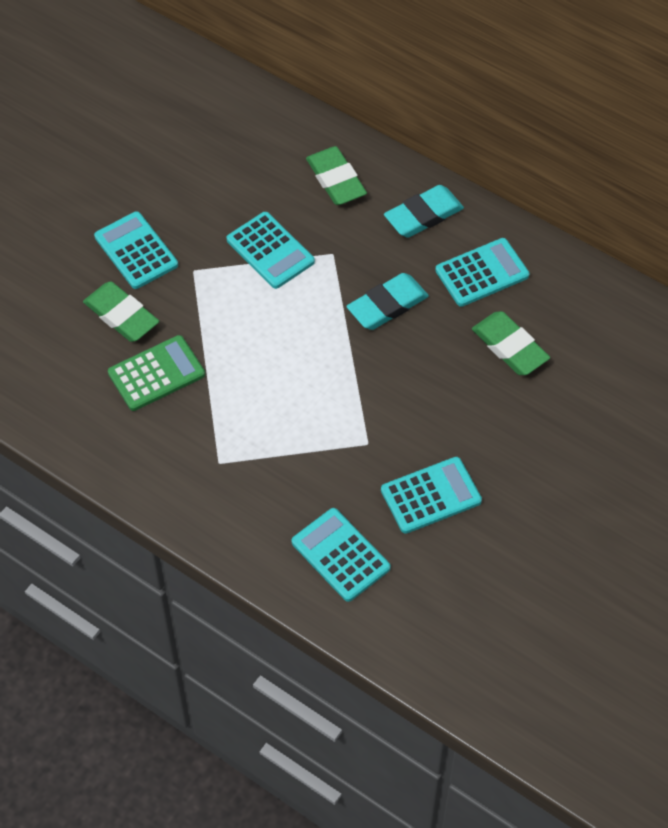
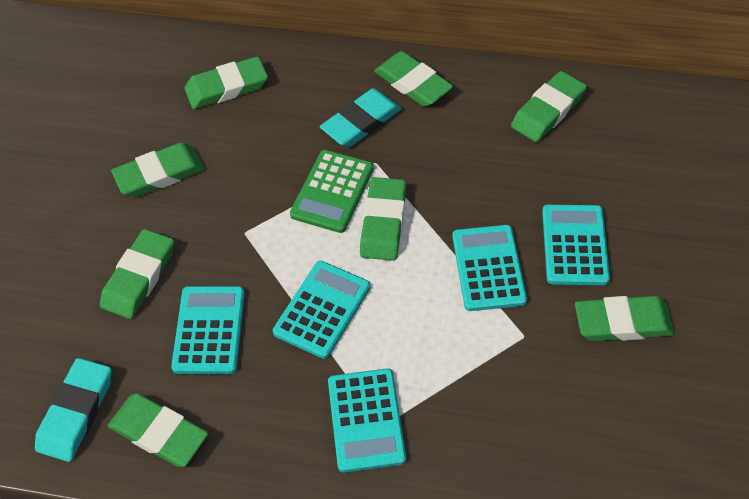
green eraser: 3 -> 8

